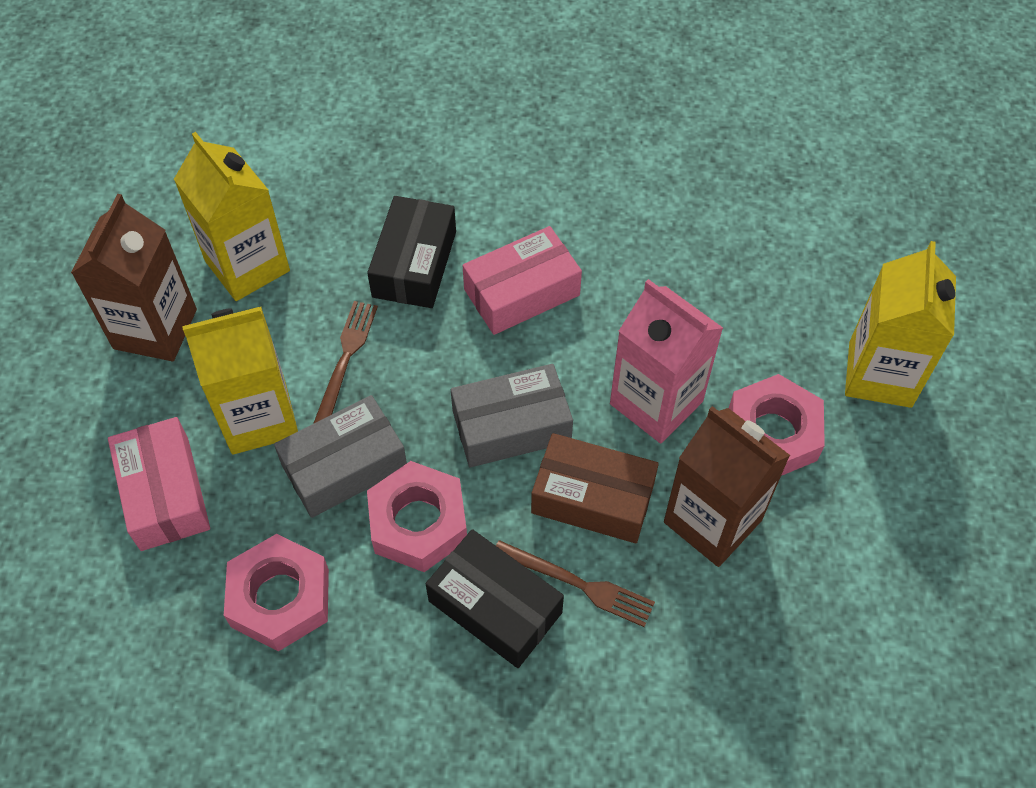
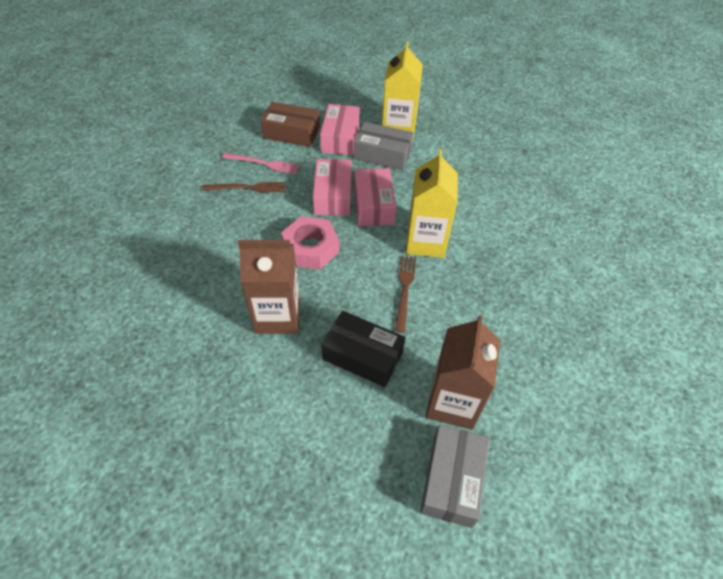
black box: 2 -> 1
pink box: 2 -> 3
pink carton: 1 -> 0
pink fork: 0 -> 1
pink nut: 3 -> 1
yellow carton: 3 -> 2

